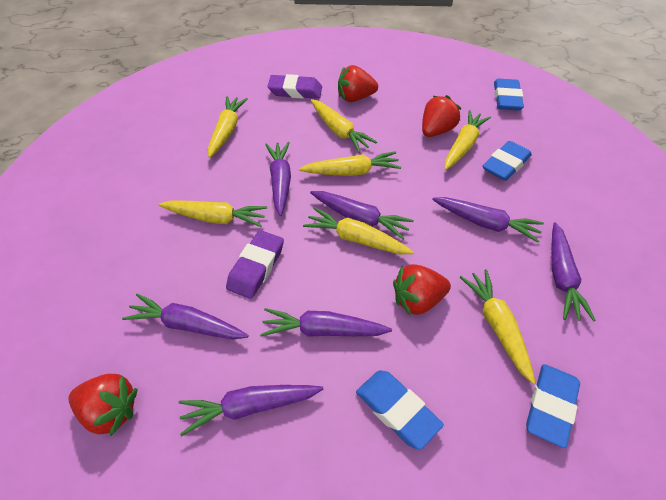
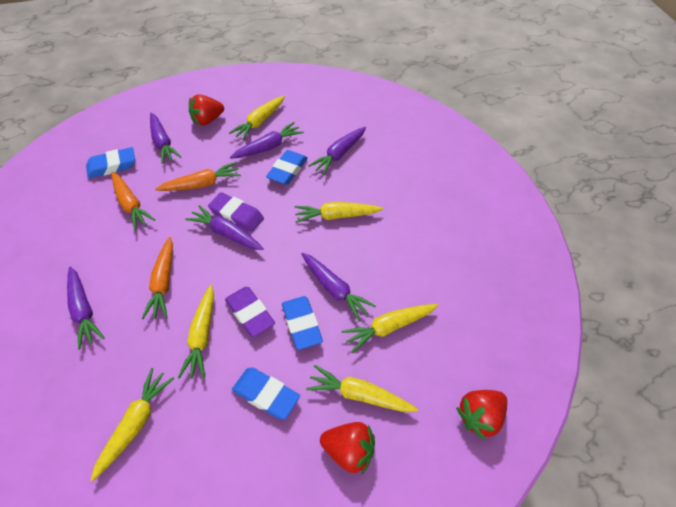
orange carrot: 0 -> 3
purple carrot: 7 -> 6
red strawberry: 4 -> 3
yellow carrot: 7 -> 6

